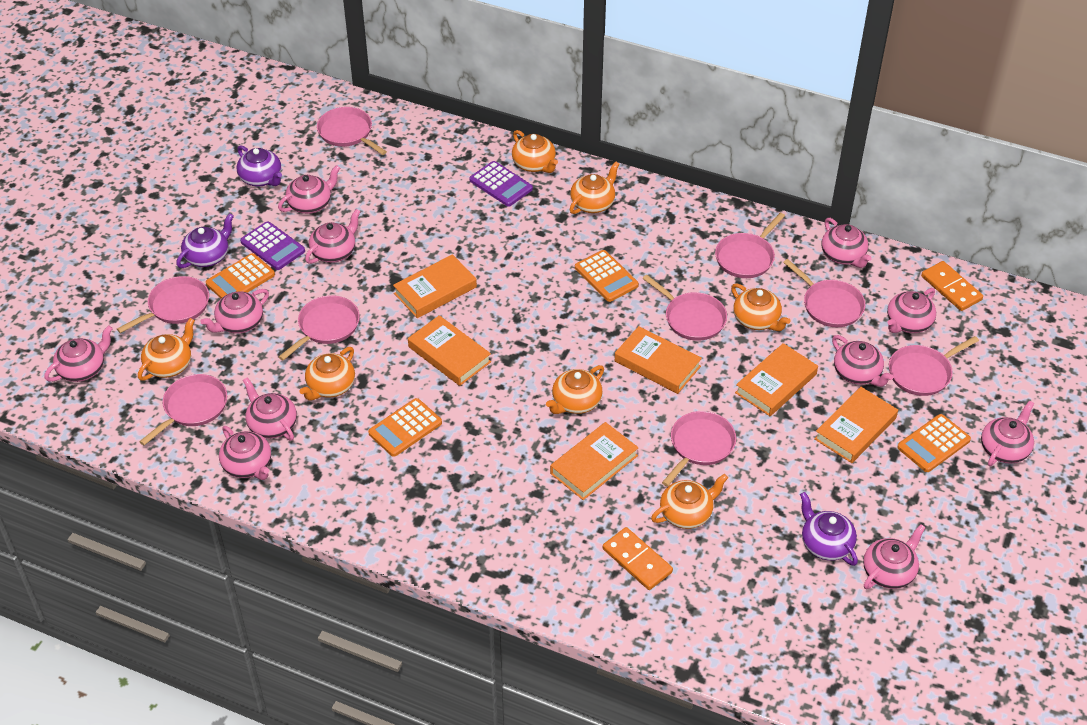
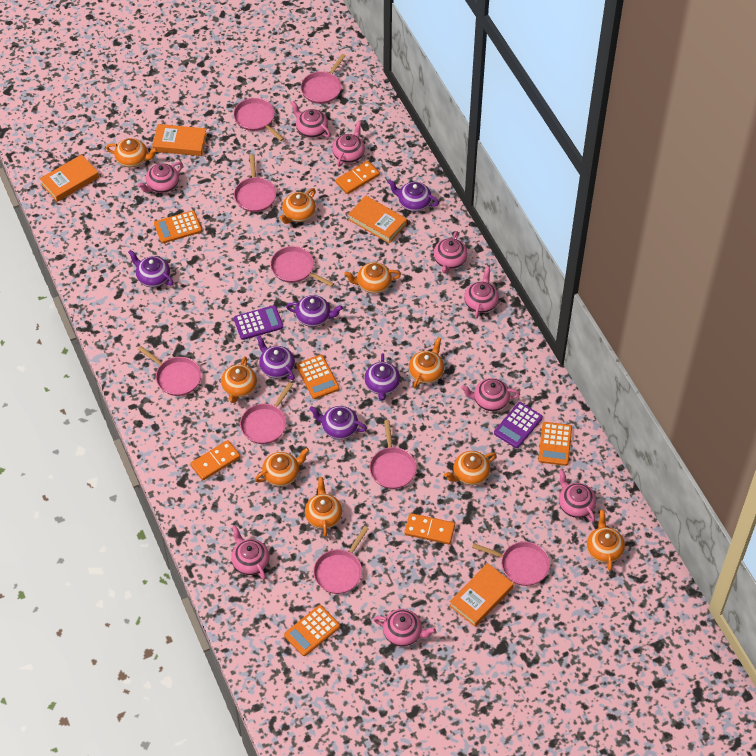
orange book: 6 -> 4
orange domino: 2 -> 3
orange teapot: 7 -> 9
pink teapot: 11 -> 9
purple teapot: 3 -> 6

